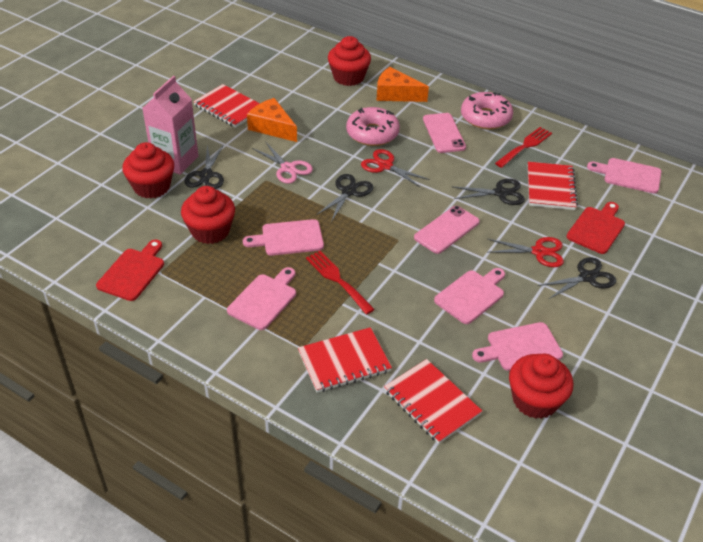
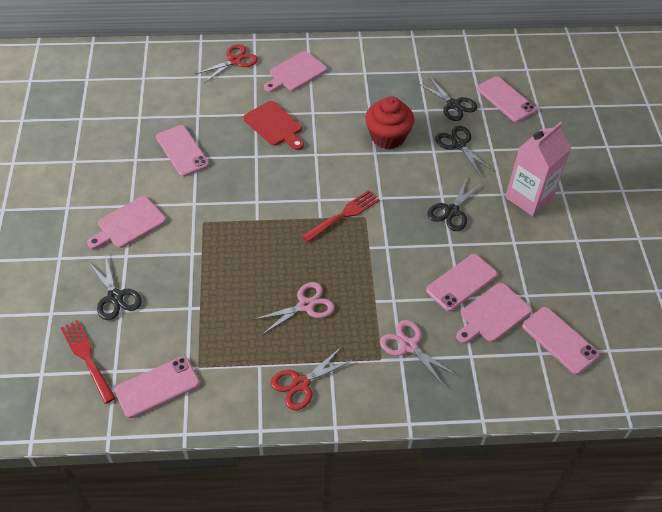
orange cheese: 2 -> 0
pink cutting board: 5 -> 3
pink donut: 2 -> 0
pink phone: 2 -> 5
pink scissors: 1 -> 2
red cupcake: 4 -> 1
red cutting board: 2 -> 1
red notebook: 4 -> 0

